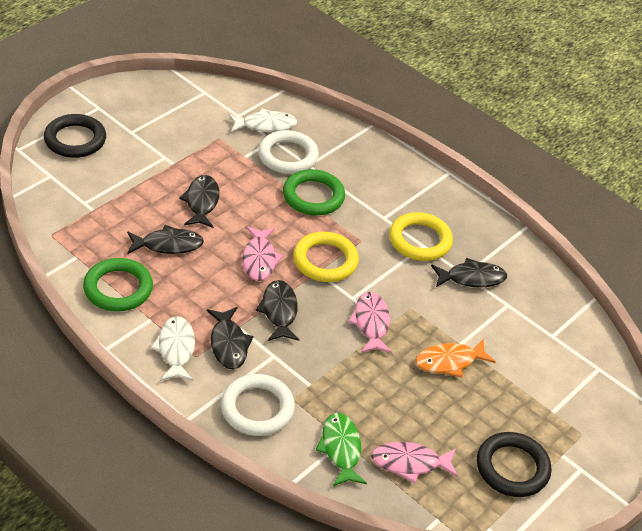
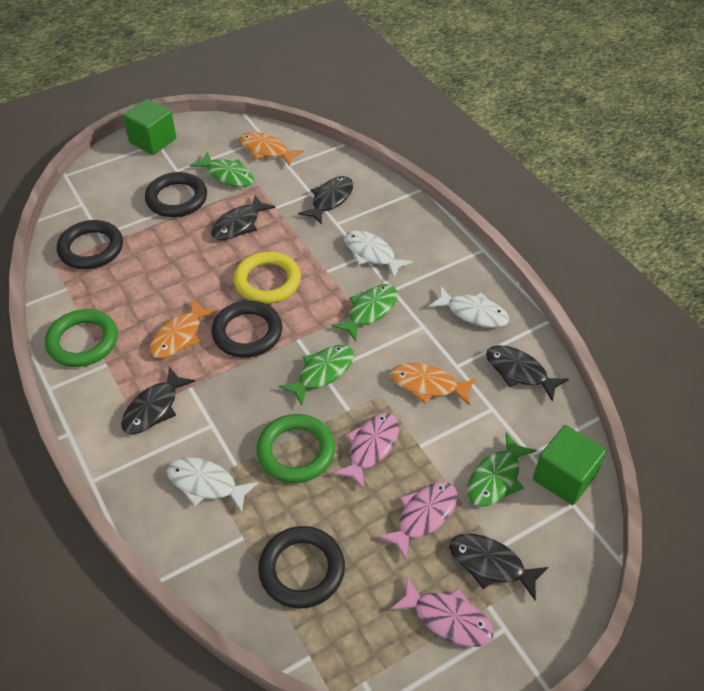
black ring: 2 -> 4
green cube: 0 -> 2
green fish: 1 -> 4
orange fish: 1 -> 3
white fish: 2 -> 3
white ring: 2 -> 0
yellow ring: 2 -> 1

